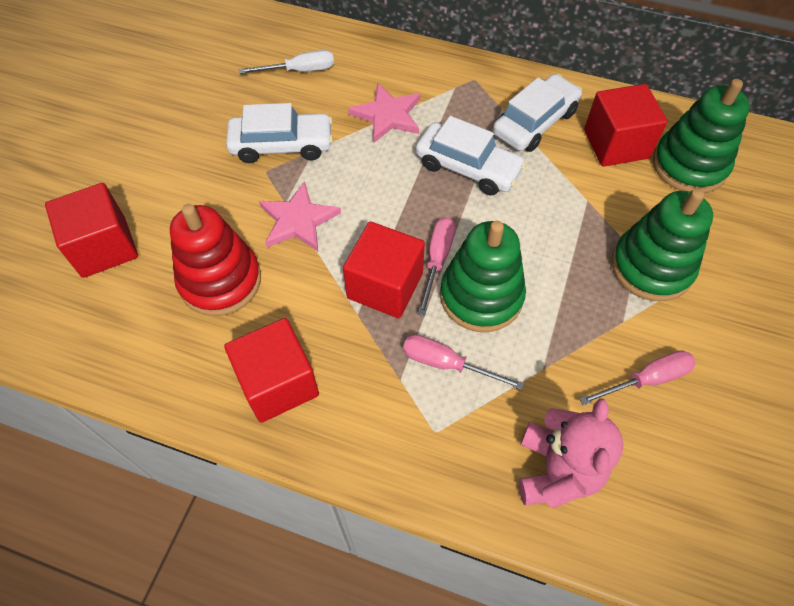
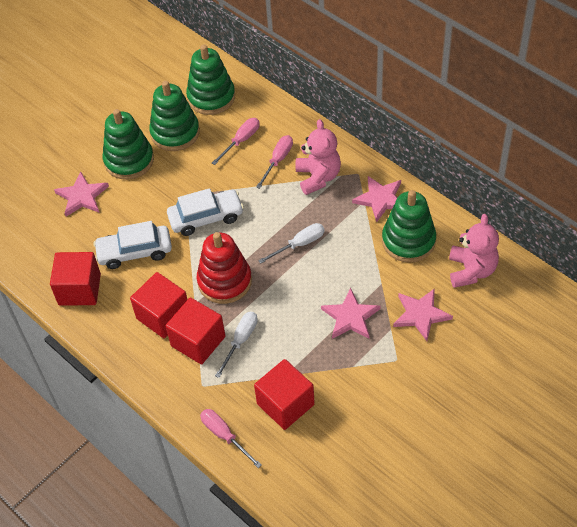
green stacking toy: 3 -> 4
pink star: 2 -> 4
pink teddy bear: 1 -> 2
white car: 3 -> 2
white screwdriver: 1 -> 2

